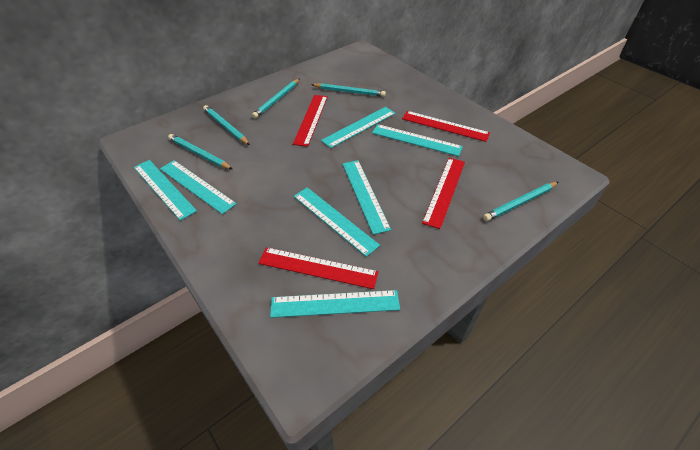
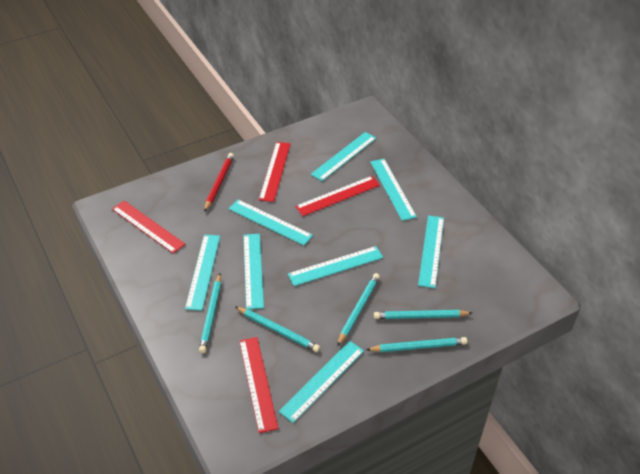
red pencil: 0 -> 1
turquoise ruler: 7 -> 8

